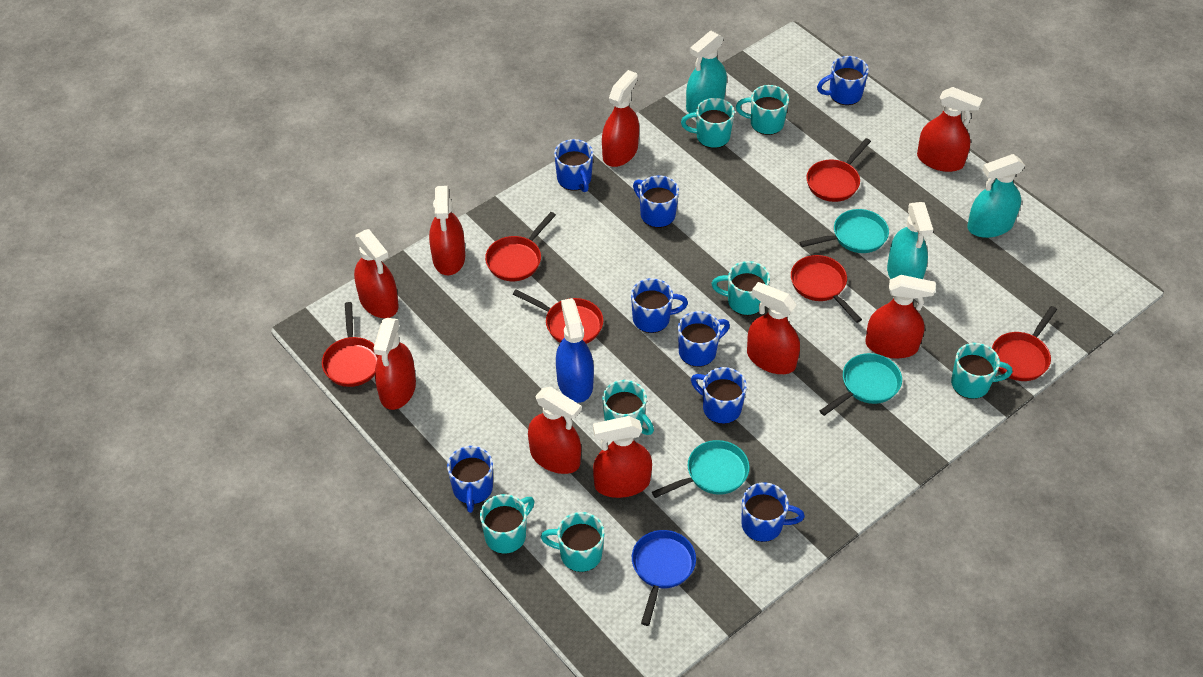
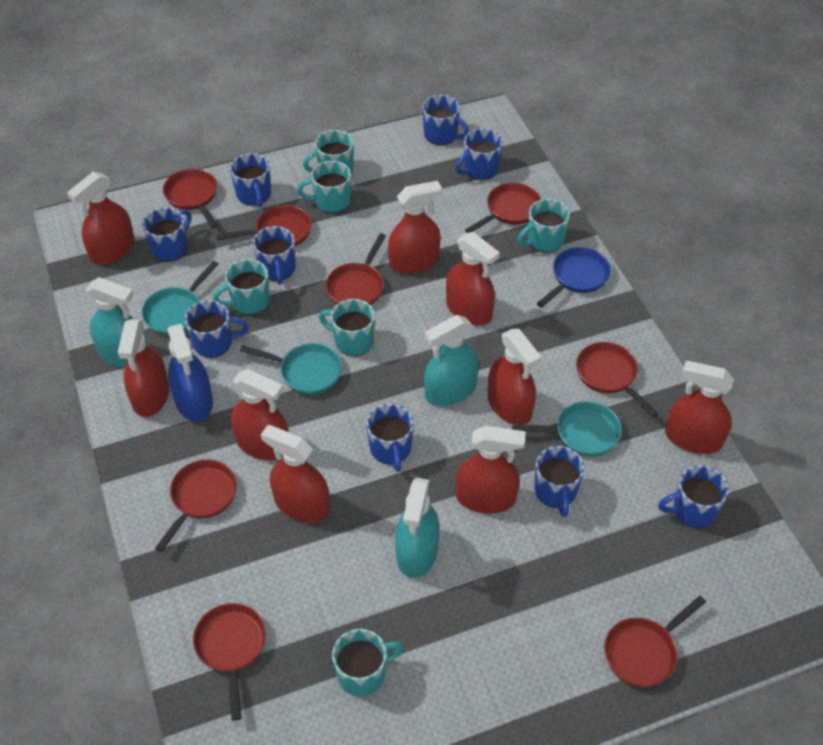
blue mug: 8 -> 9
red pan: 6 -> 8
turquoise mug: 7 -> 6

